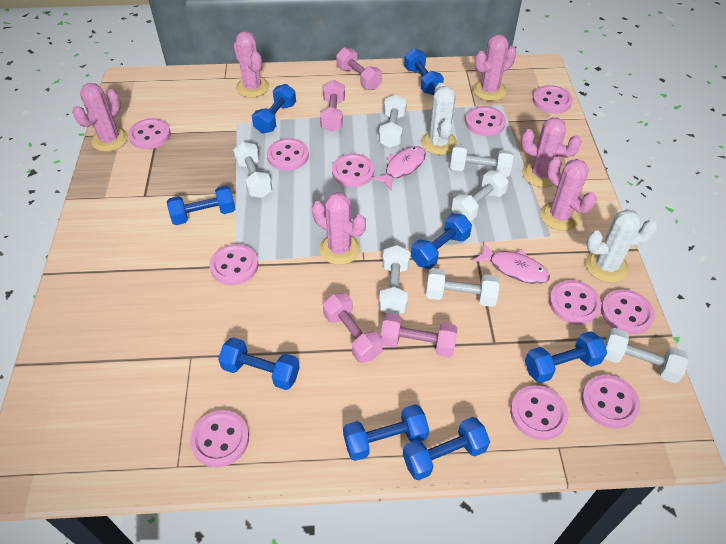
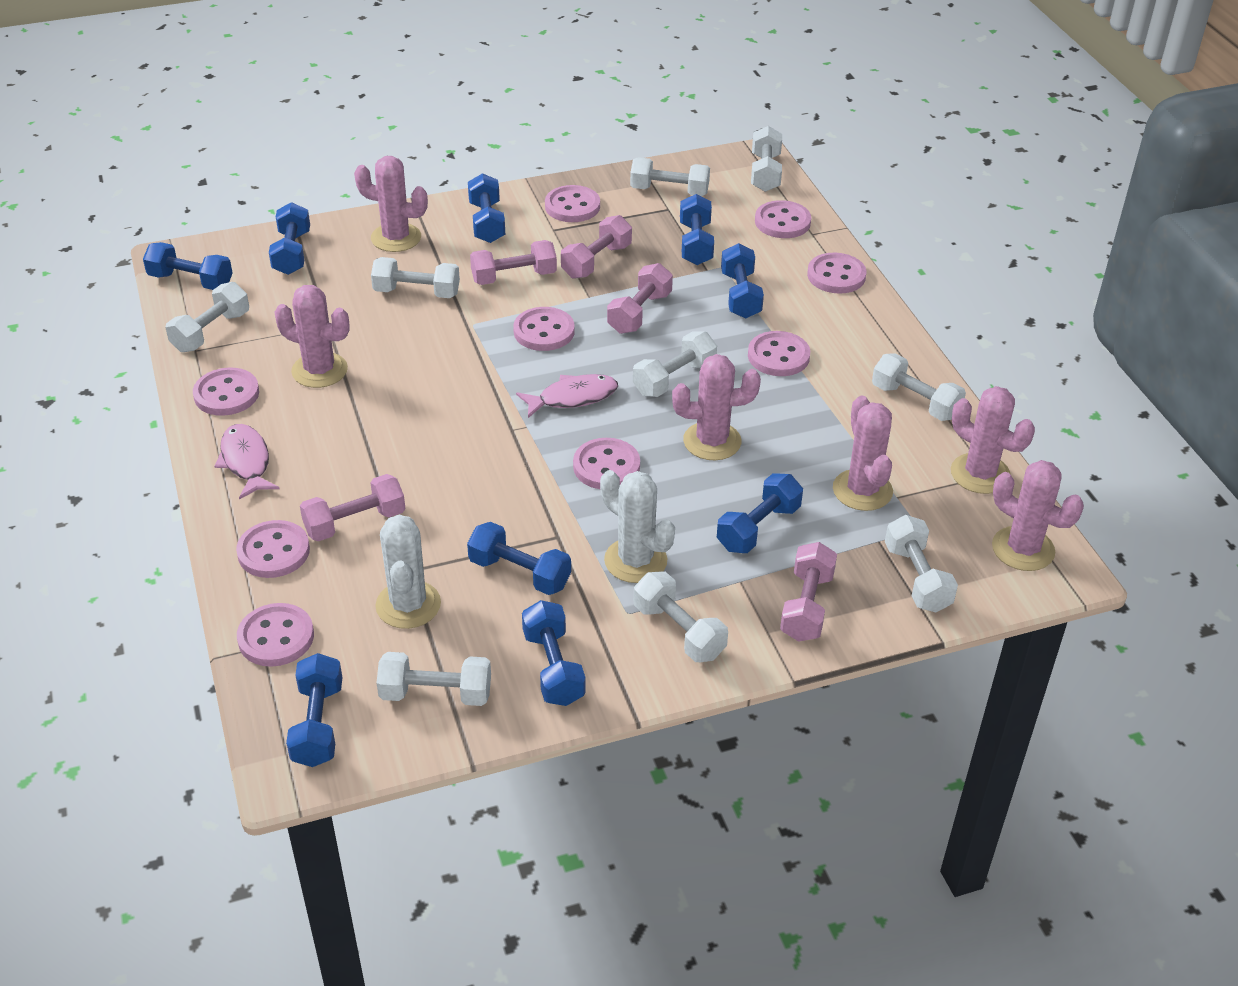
blue dumbbell: 8 -> 9
pink button: 11 -> 9
pink dumbbell: 4 -> 5
white dumbbell: 7 -> 9

